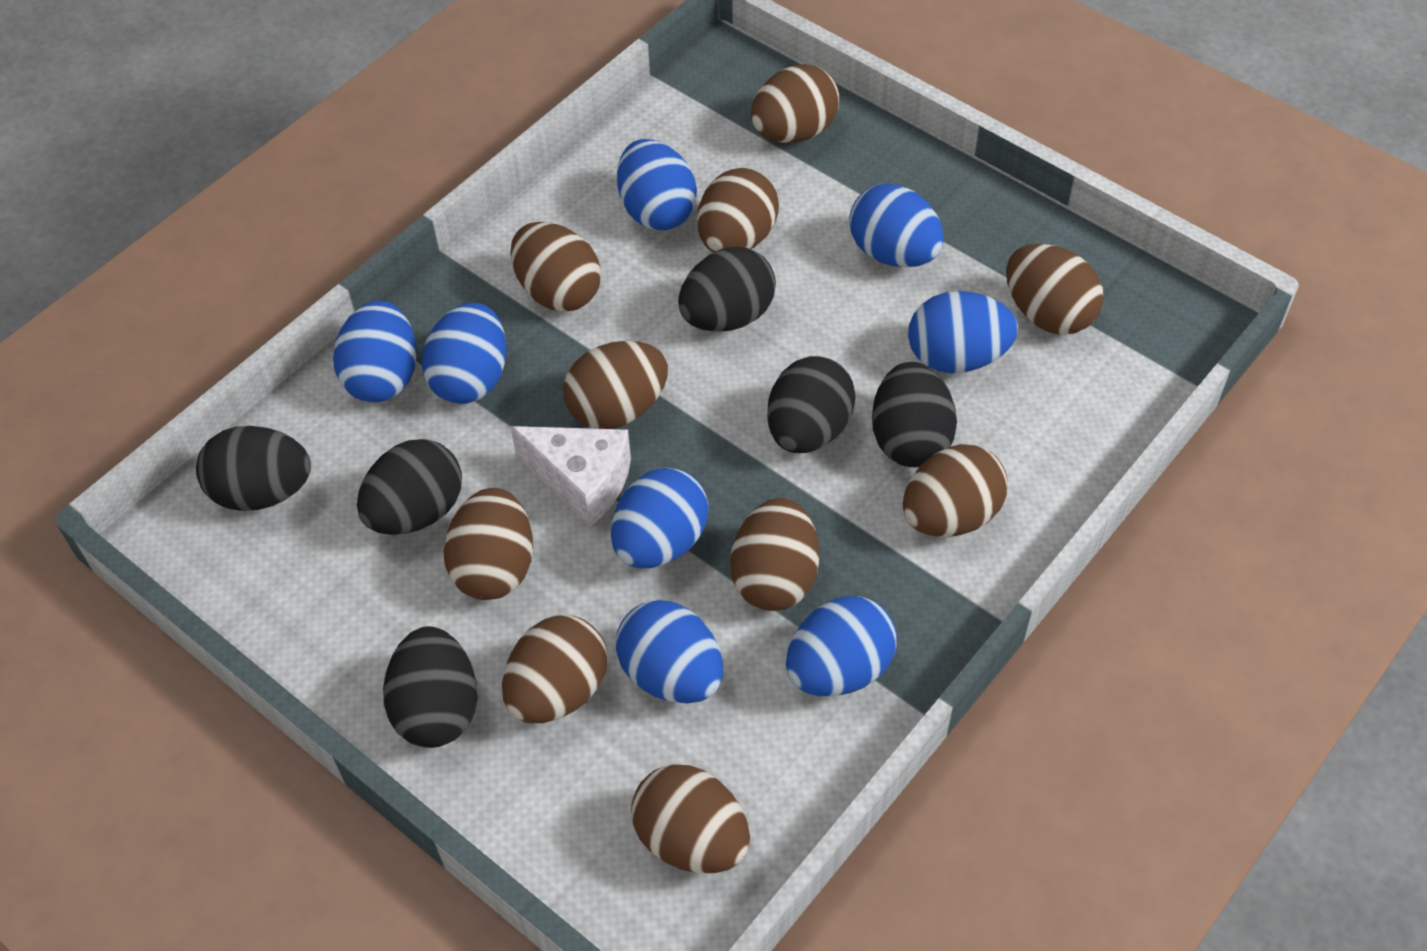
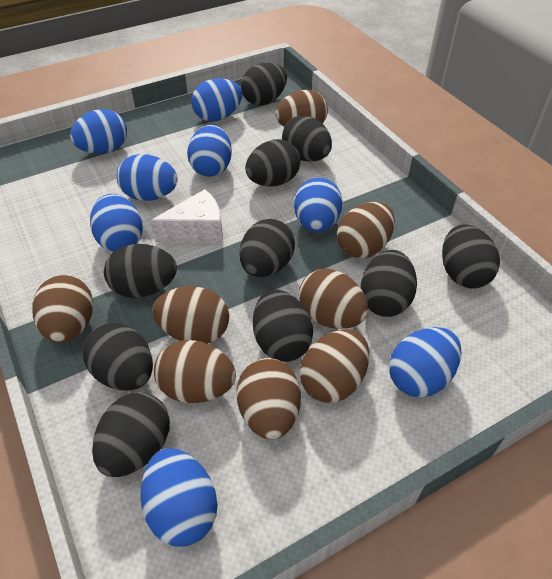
black egg: 6 -> 10
brown egg: 10 -> 8

